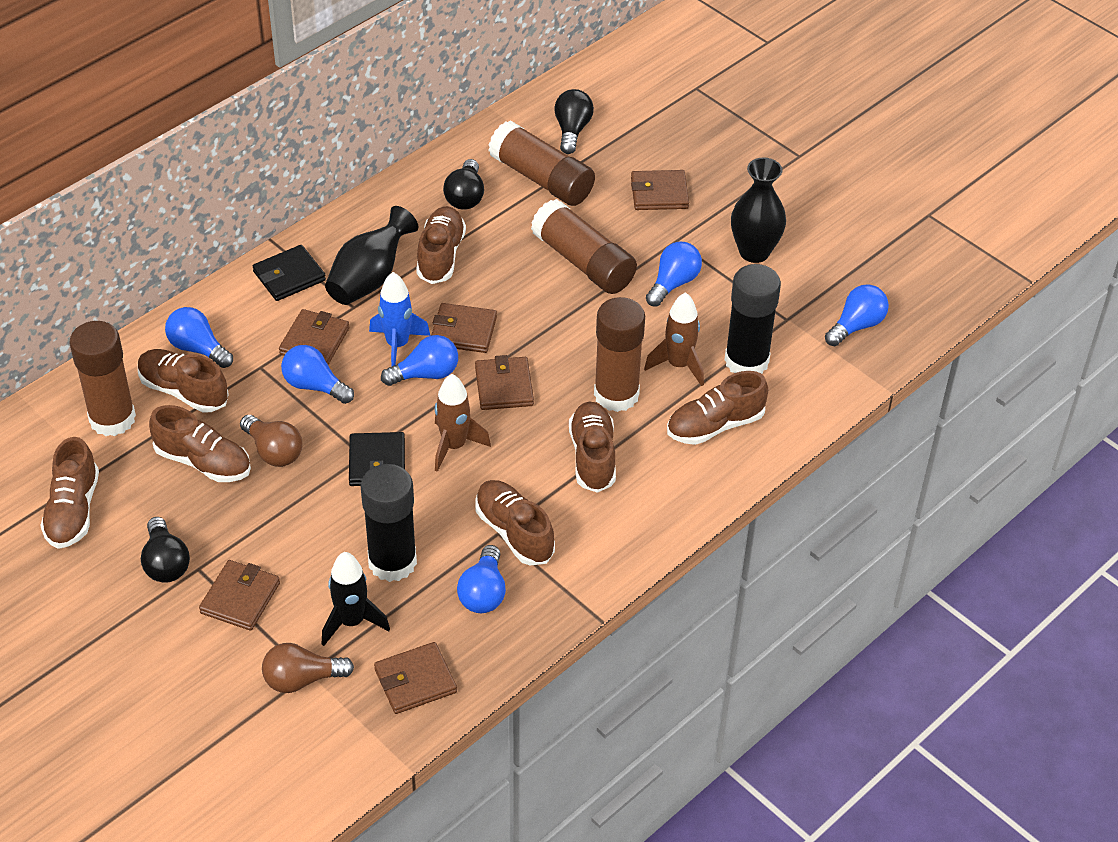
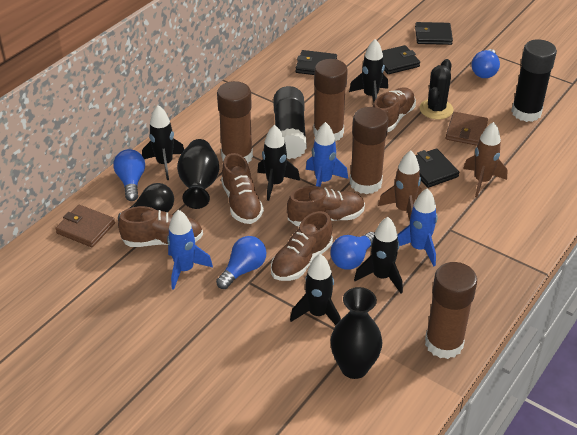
black cactus: 0 -> 1
black light bulb: 3 -> 1
black rocket: 1 -> 5
black wallet: 2 -> 4
blue light bulb: 6 -> 4
blue rocket: 1 -> 3
brown light bulb: 2 -> 0
brown shoe: 7 -> 5
brown wallet: 6 -> 2

